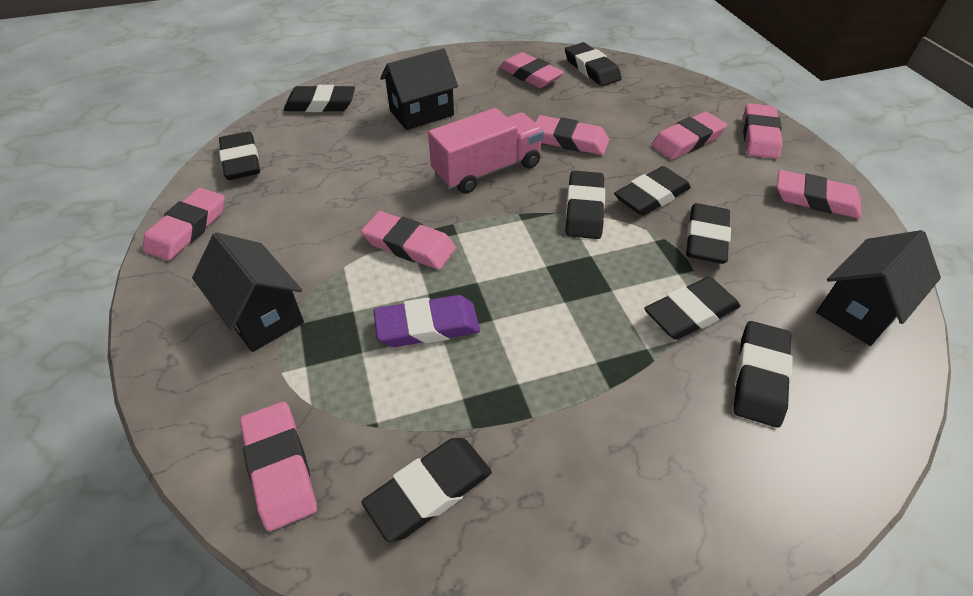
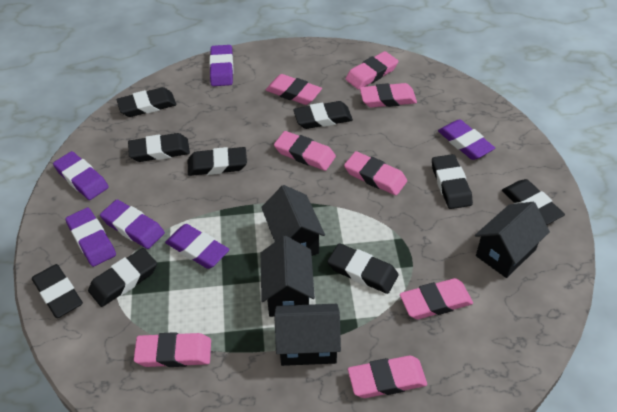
black house: 3 -> 4
pink truck: 1 -> 0
purple eraser: 1 -> 6

